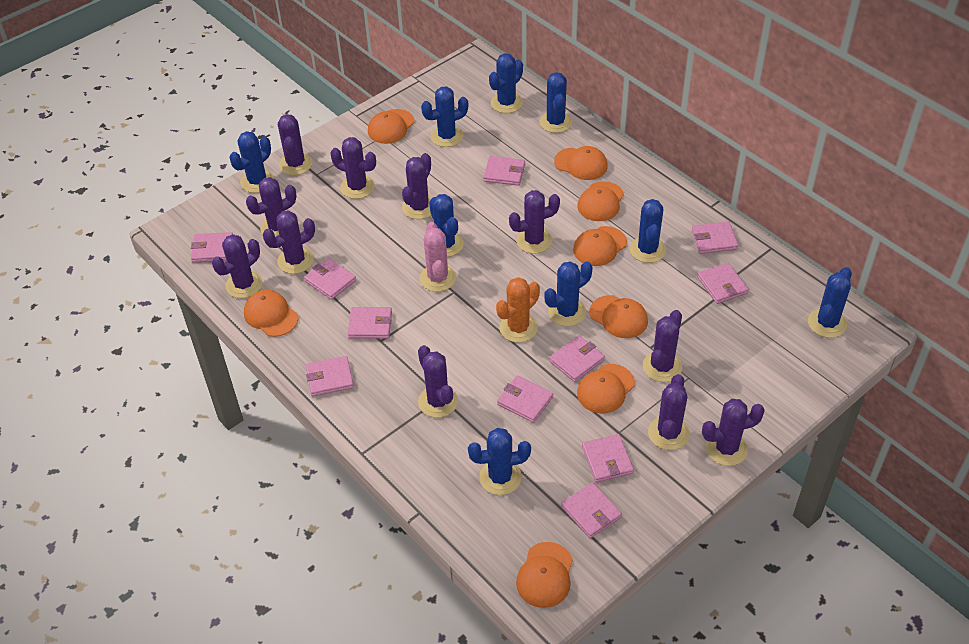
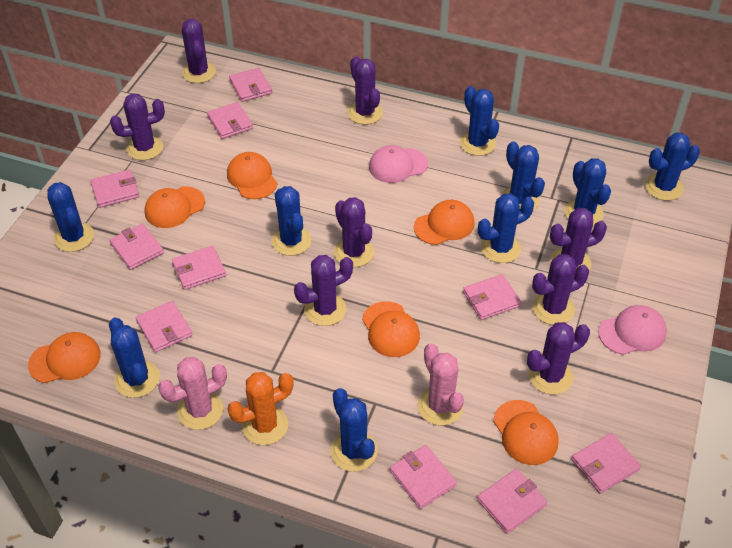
orange cap: 8 -> 6
pink cactus: 1 -> 2
pink cap: 0 -> 2
pink wallet: 11 -> 10
purple cactus: 11 -> 8

